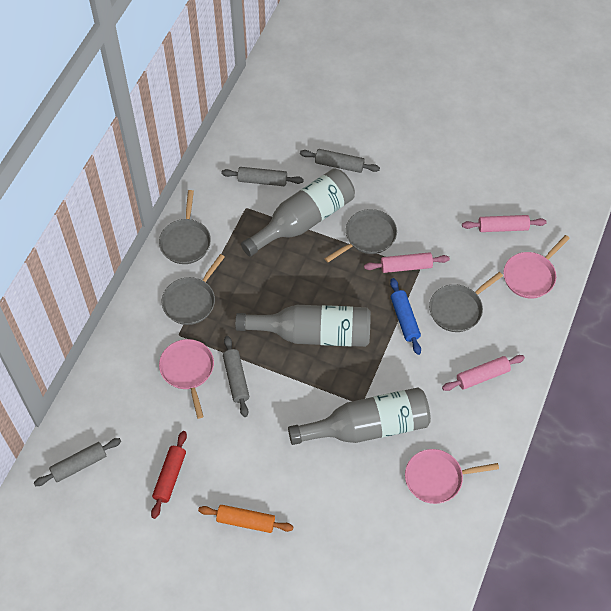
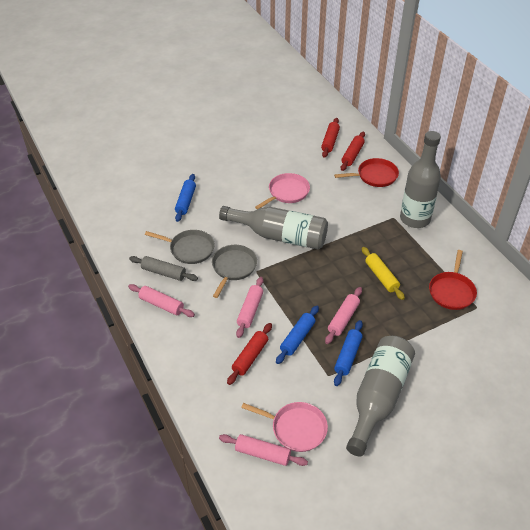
blue rolling pin: 1 -> 3
grey pan: 4 -> 2
grey rolling pin: 4 -> 1
orange rolling pin: 1 -> 0
pink pan: 3 -> 2
pink rolling pin: 3 -> 4
red pan: 0 -> 2
red rolling pin: 1 -> 3
yellow rolling pin: 0 -> 1

